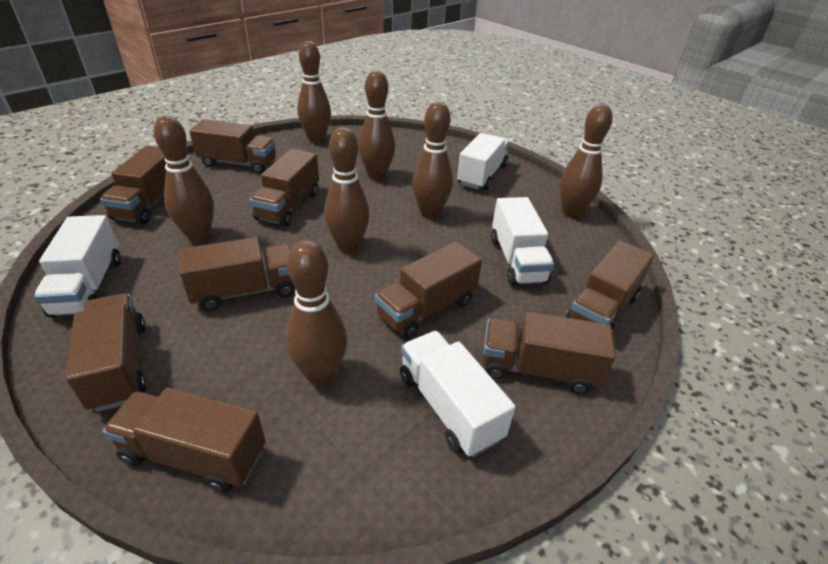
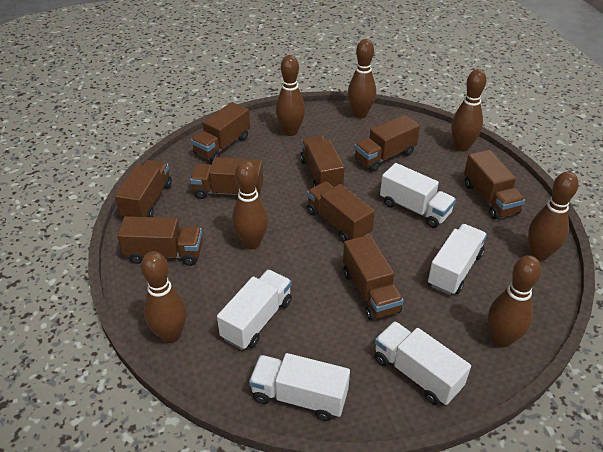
white truck: 4 -> 5

